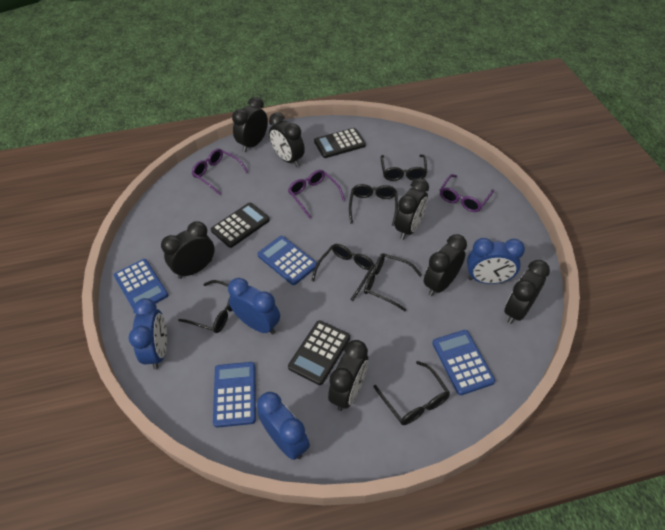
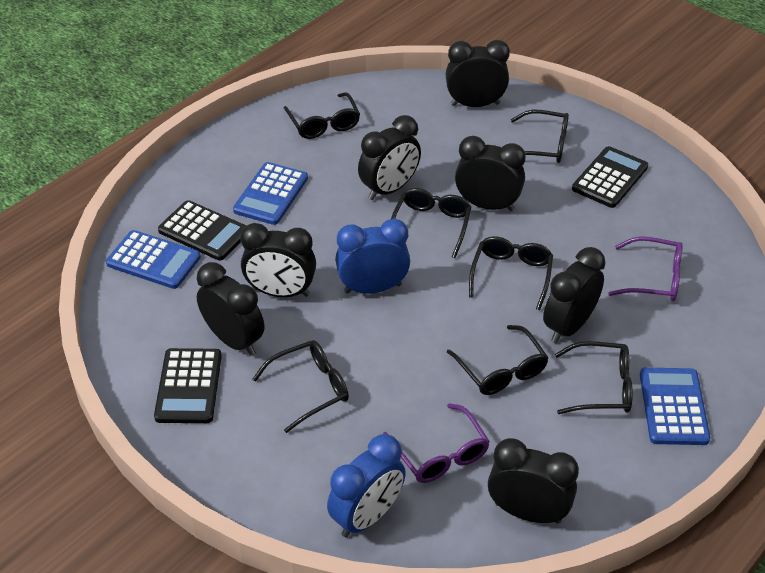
black glasses: 6 -> 7
blue calculator: 4 -> 3
blue clock: 4 -> 2
purple glasses: 3 -> 2

